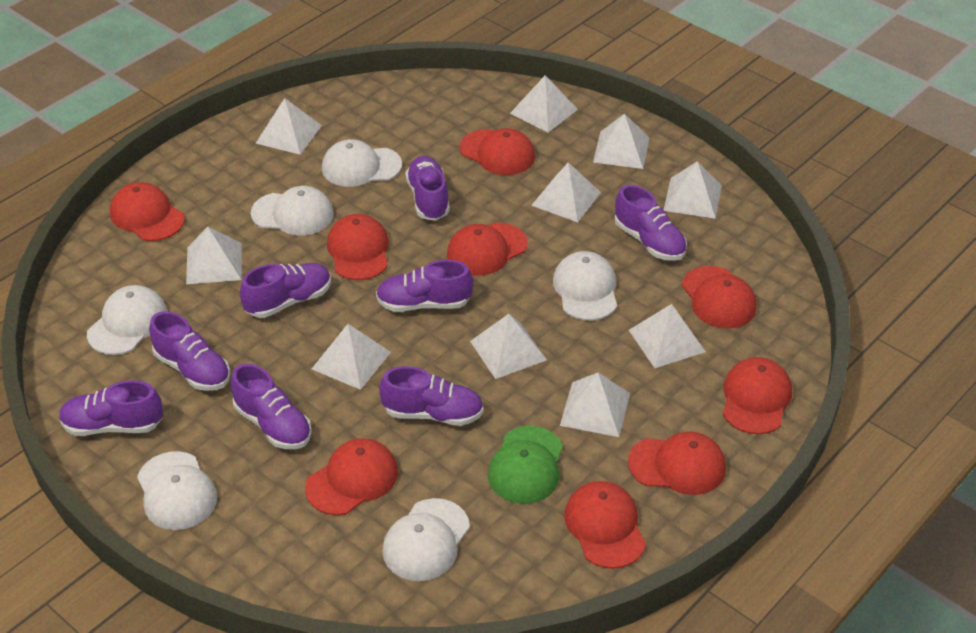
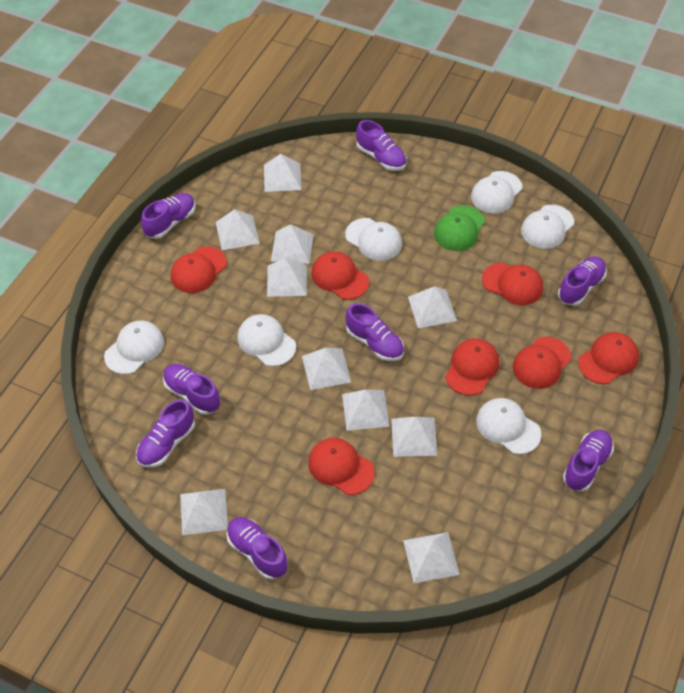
red cap: 9 -> 7

